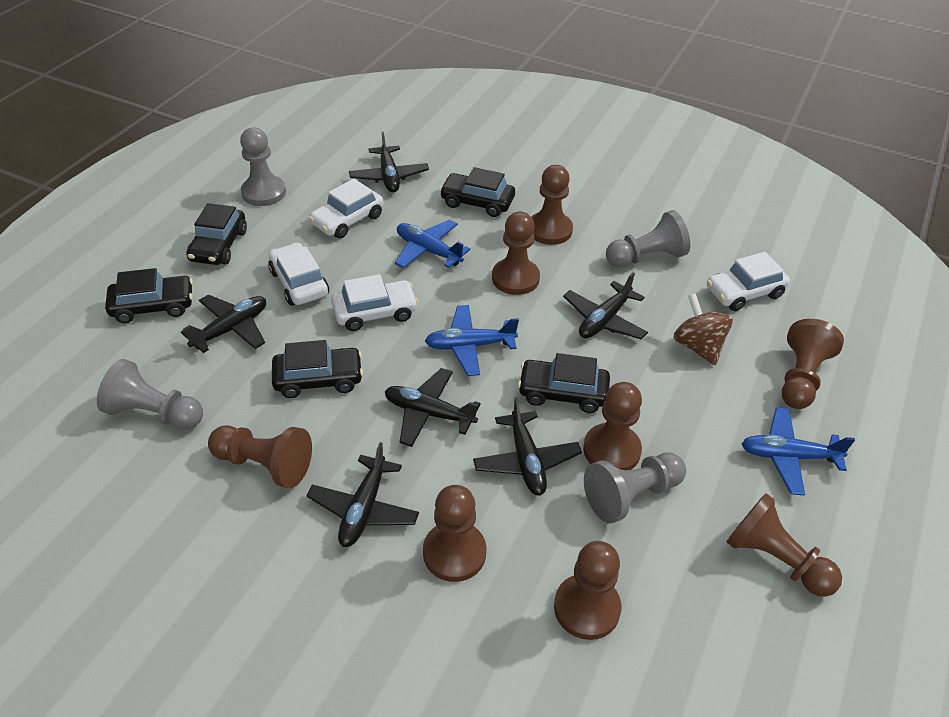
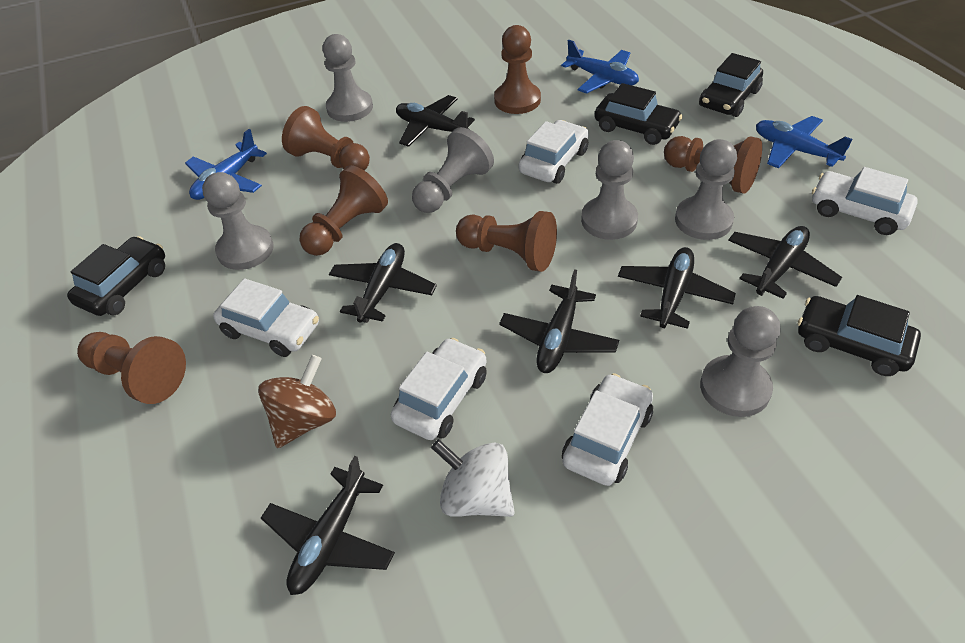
black car: 5 -> 4
brown pawn: 8 -> 6
grey pawn: 4 -> 6
white car: 4 -> 5
white spinning top: 0 -> 1

